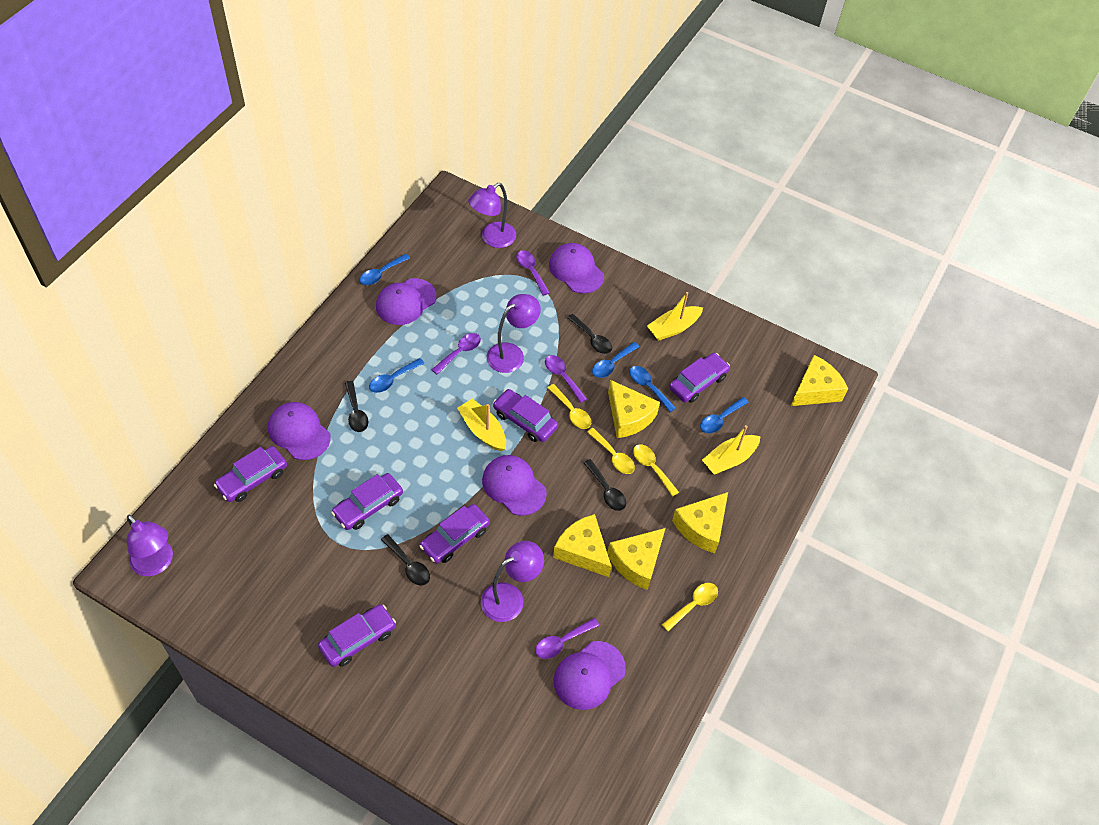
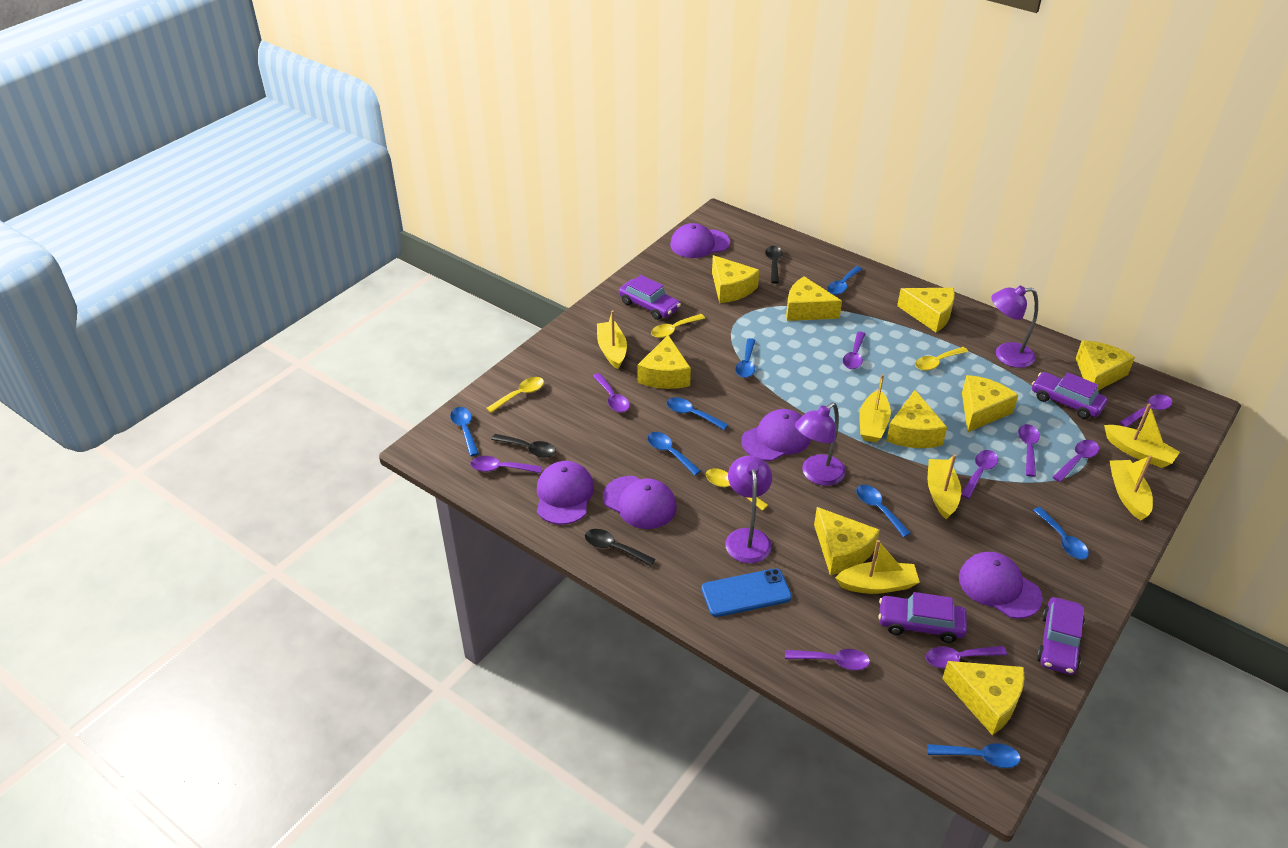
black spoon: 4 -> 3
blue phone: 0 -> 1
blue spoon: 5 -> 8
purple car: 6 -> 4
purple lamp: 4 -> 3
purple spoon: 4 -> 9
yellow boat: 3 -> 6
yellow cheese: 5 -> 9

